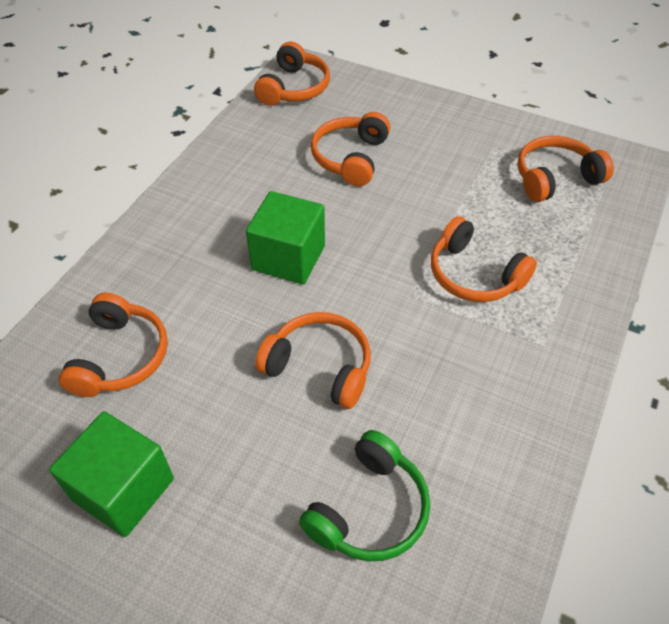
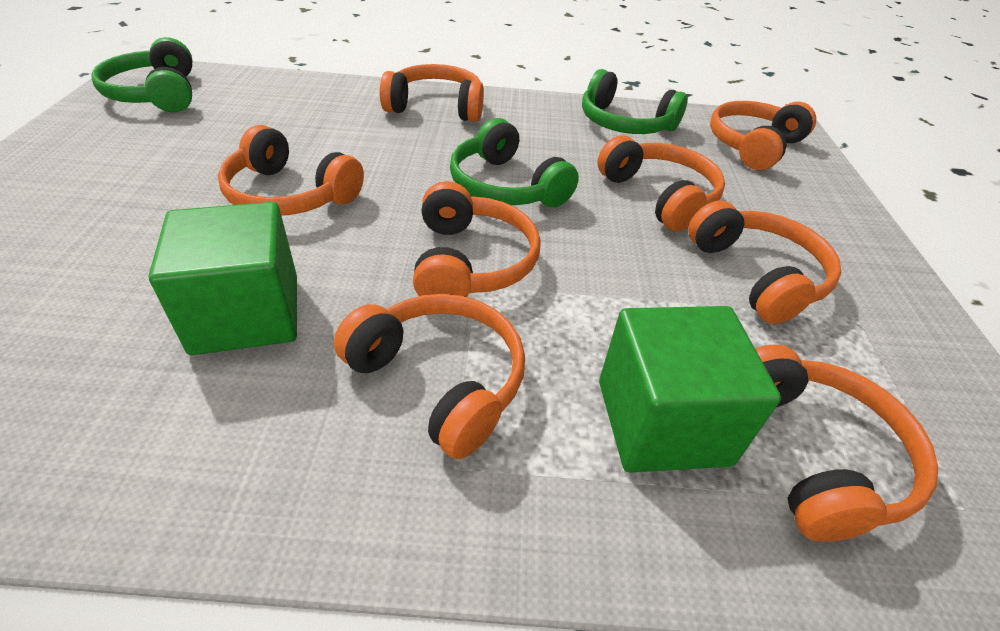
green headphones: 1 -> 3
orange headphones: 6 -> 8

